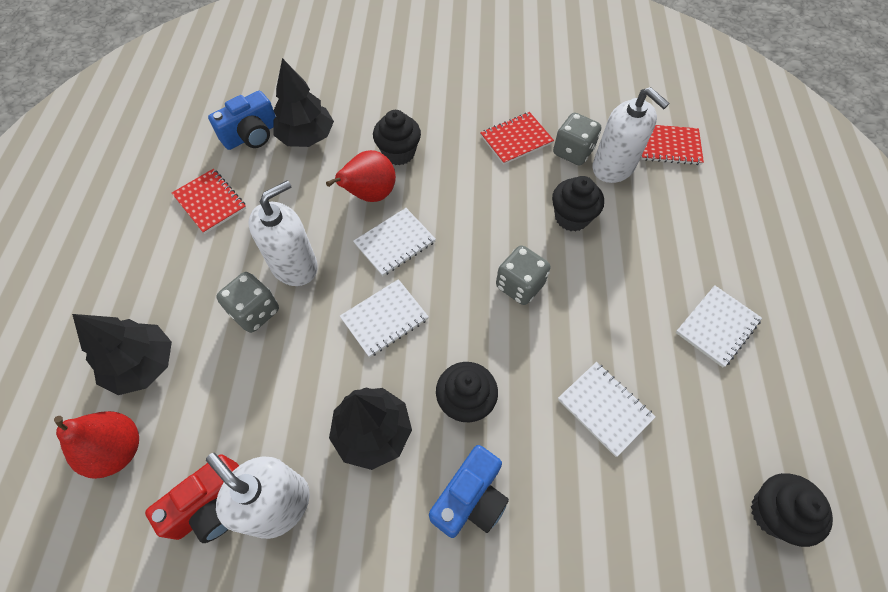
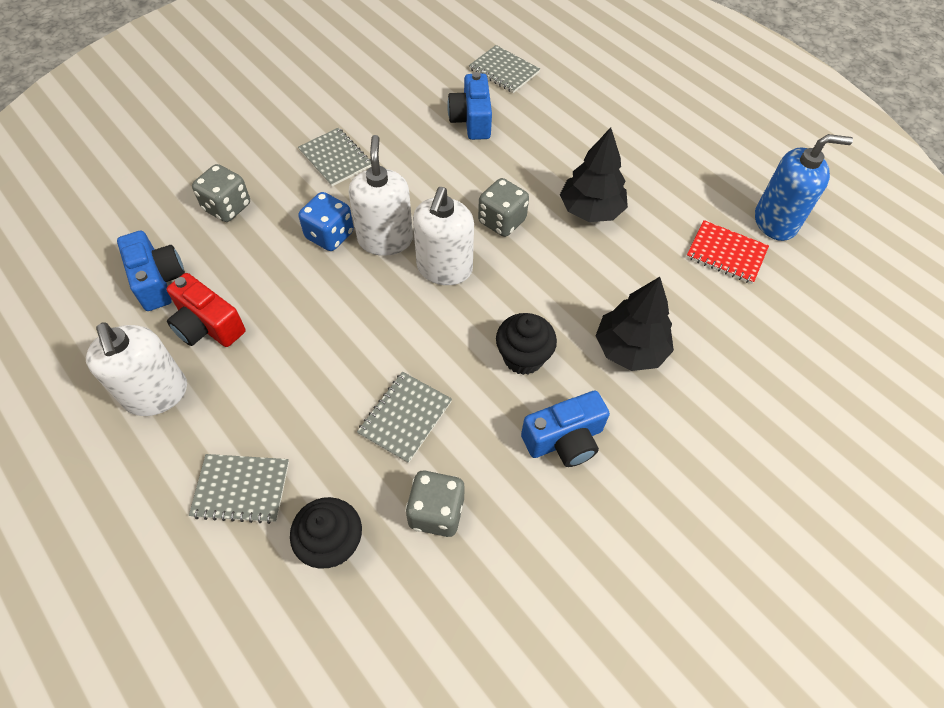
black cupcake: 4 -> 2
black tree: 3 -> 2
blue camera: 2 -> 3
blue dice: 0 -> 1
blue soap dispenser: 0 -> 1
grey notebook: 0 -> 4
red notebook: 3 -> 1
red pear: 2 -> 0
white notebook: 4 -> 0

